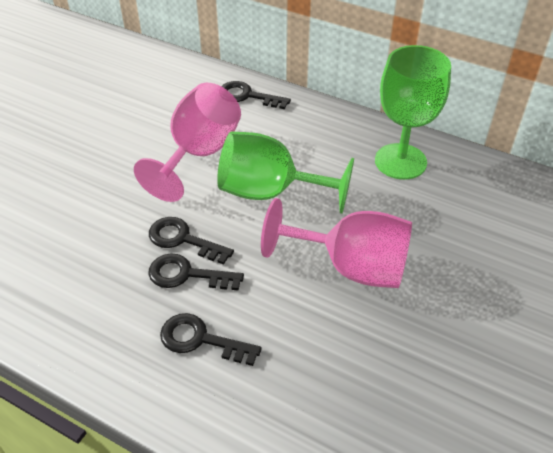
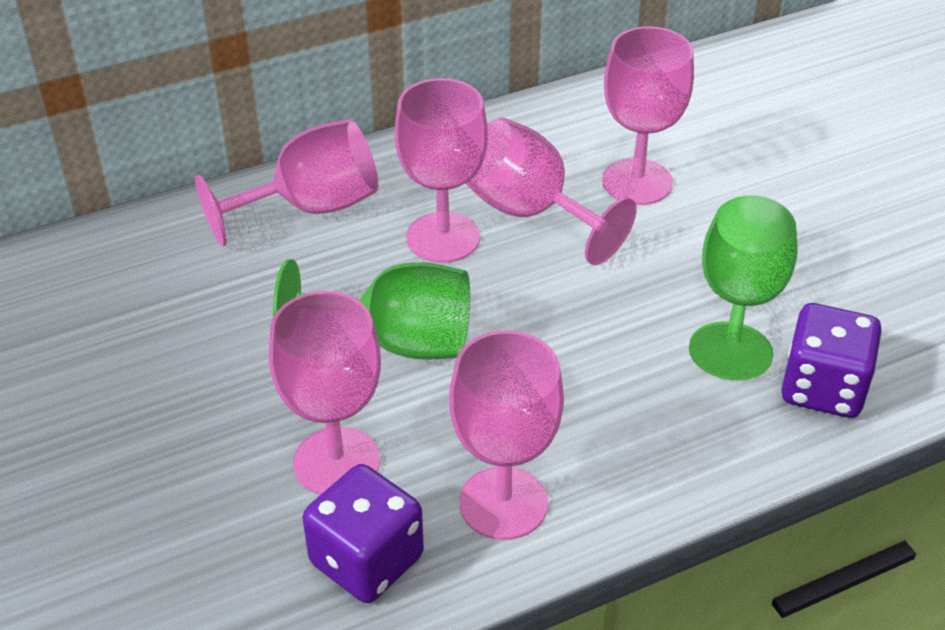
black key: 4 -> 0
pink goblet: 2 -> 6
purple dice: 0 -> 2

